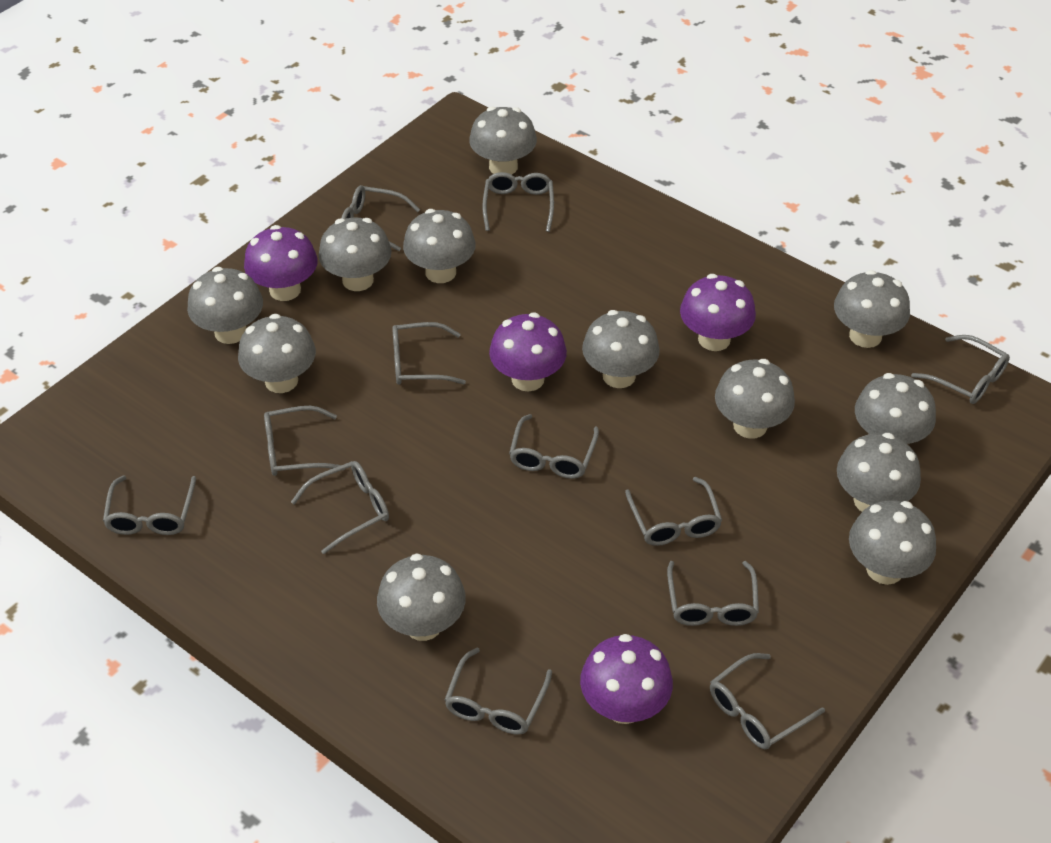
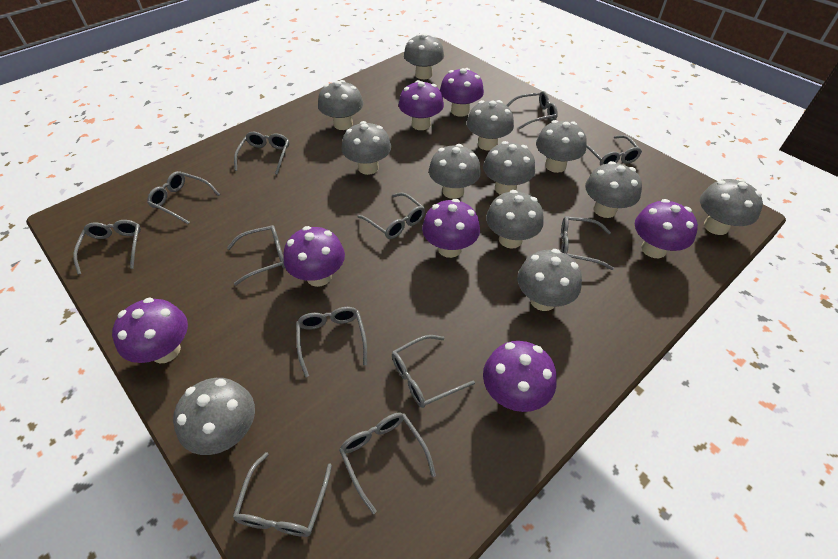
purple mushroom: 4 -> 7

